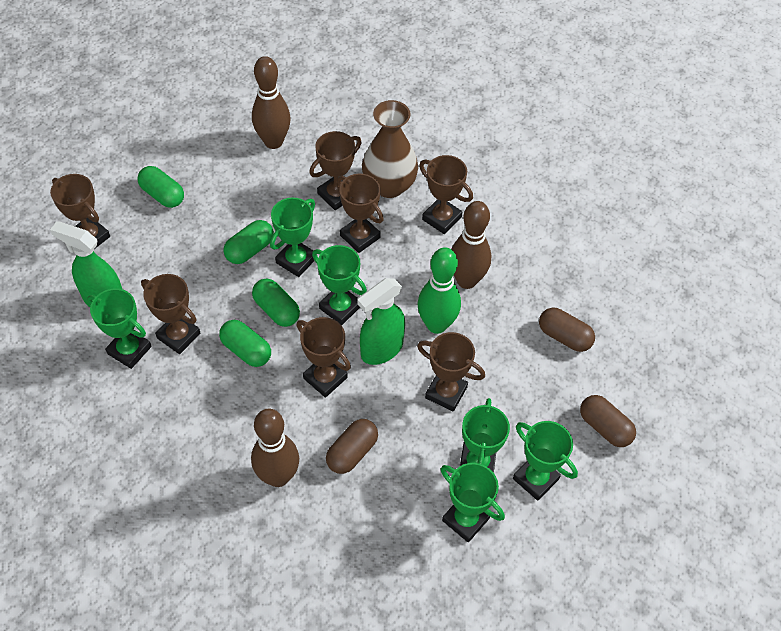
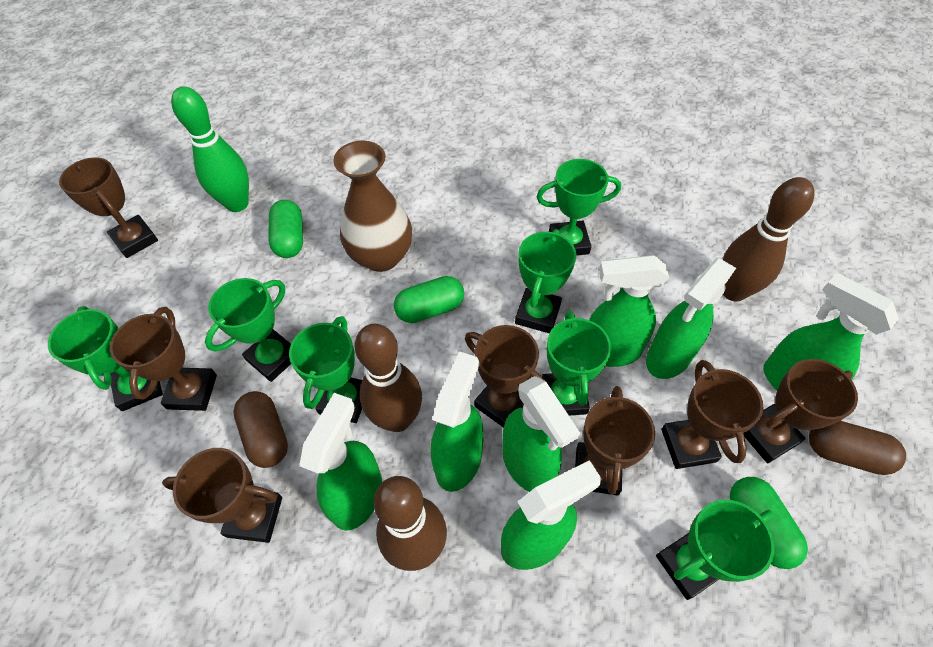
brown capsule: 3 -> 2
green capsule: 4 -> 3
green spray bottle: 2 -> 7
green trophy: 6 -> 7

